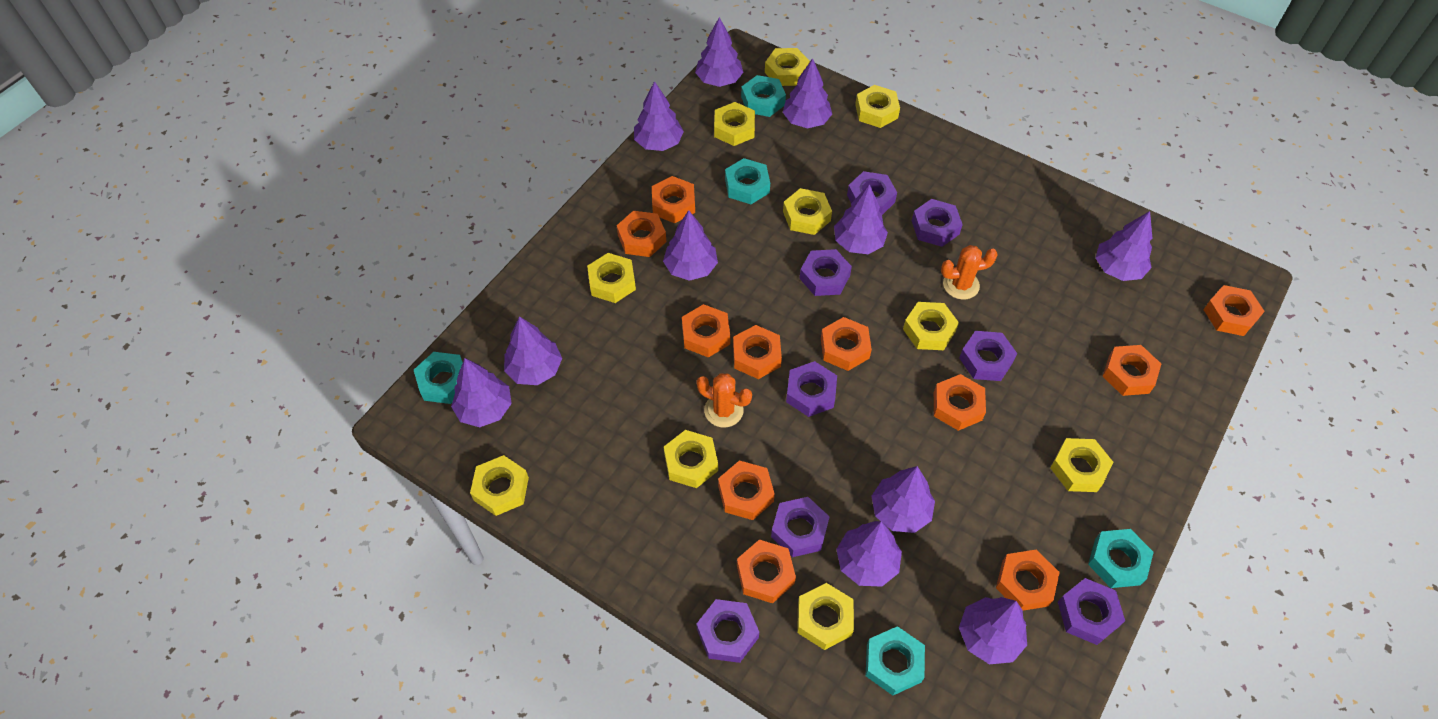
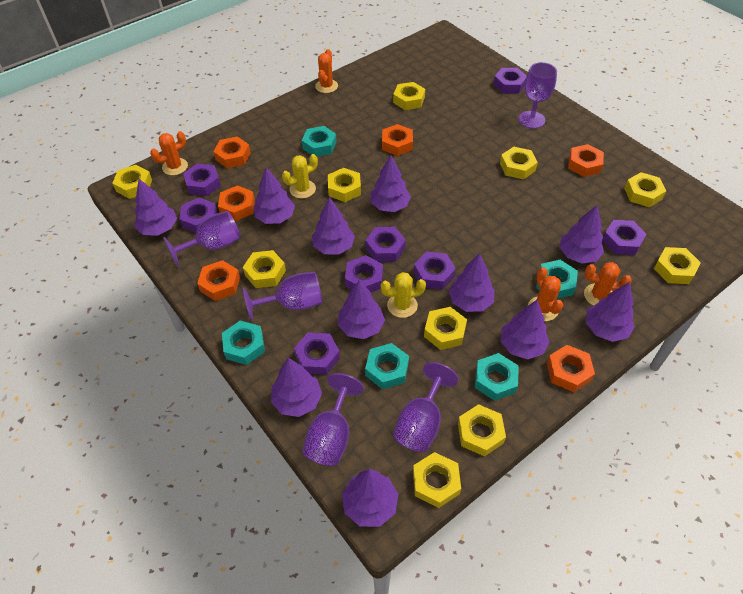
orange cactus: 2 -> 4
orange nut: 11 -> 6
purple goblet: 0 -> 5
yellow cactus: 0 -> 2

